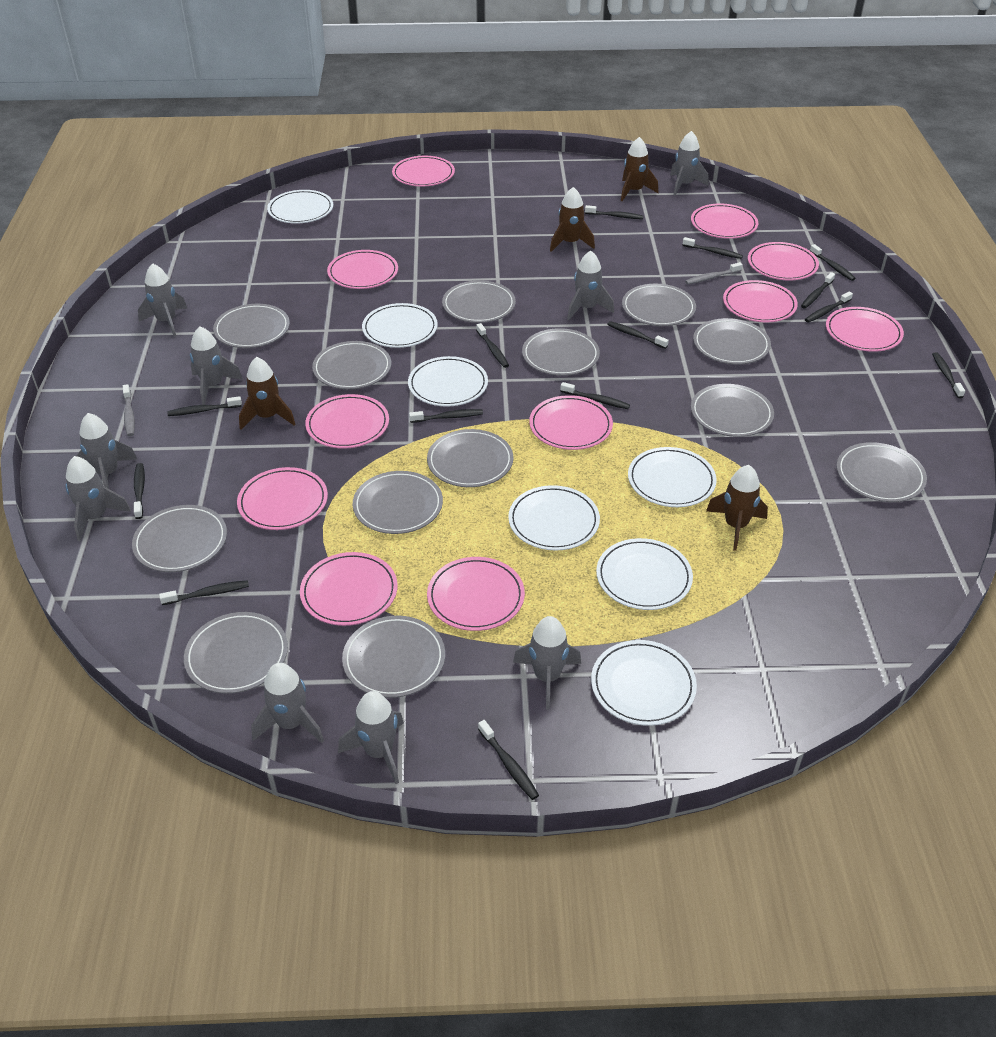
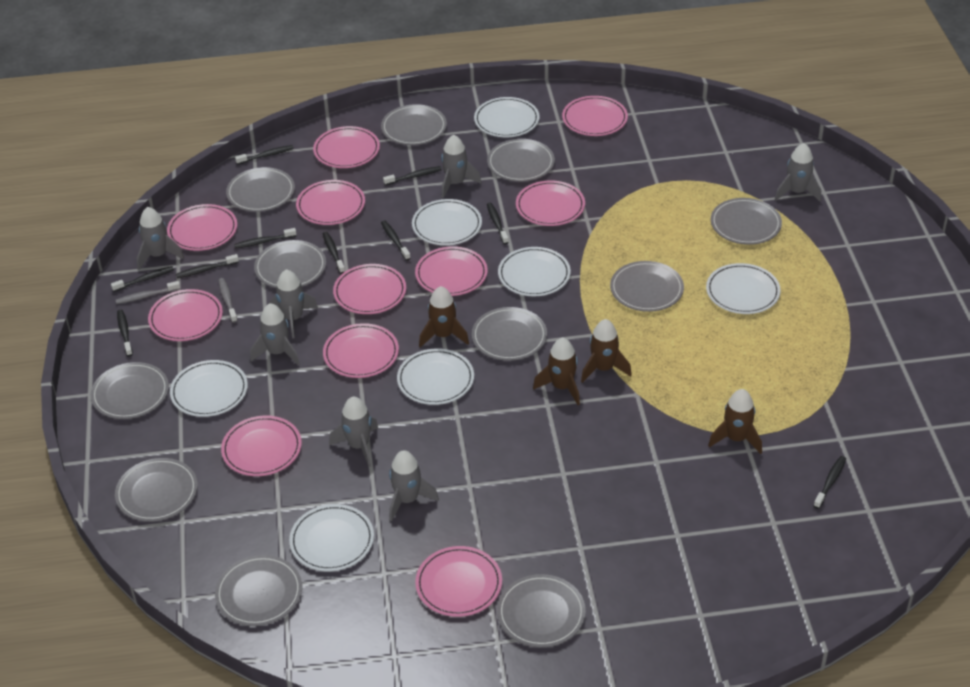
black toothbrush: 14 -> 10
grey plate: 13 -> 11
grey rocket: 9 -> 7

